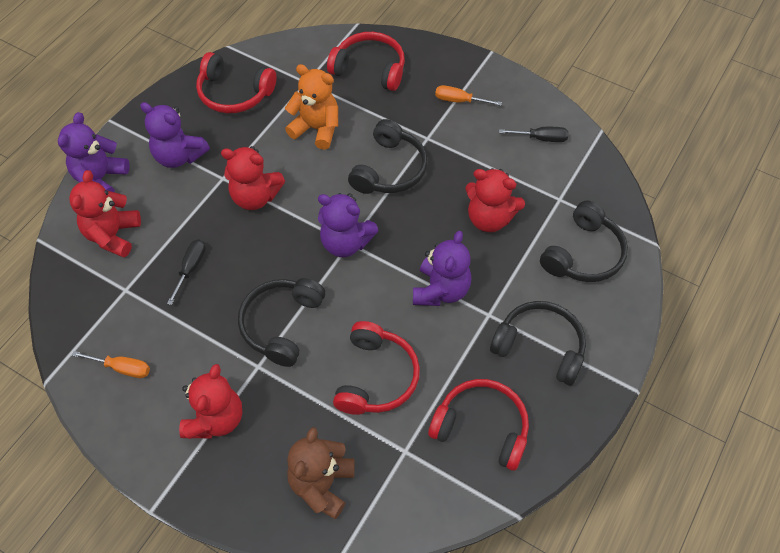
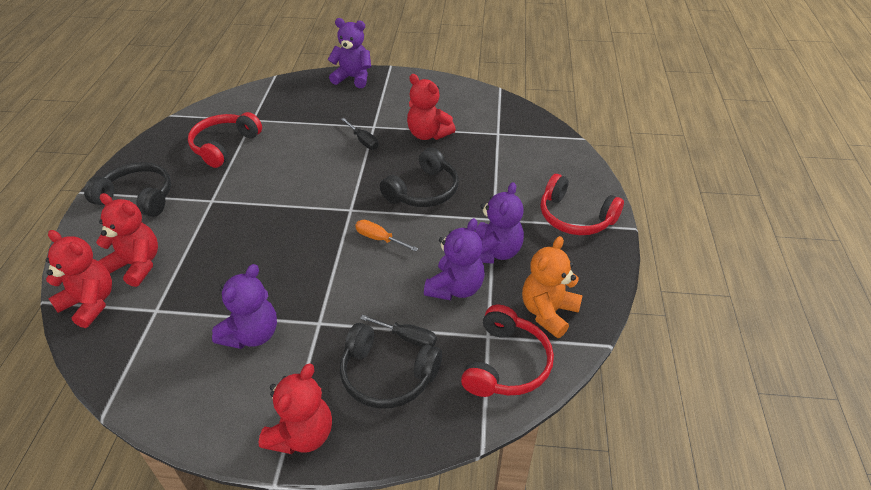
black headphones: 4 -> 3
brown teddy bear: 1 -> 0
orange screwdriver: 2 -> 1
red headphones: 4 -> 3

